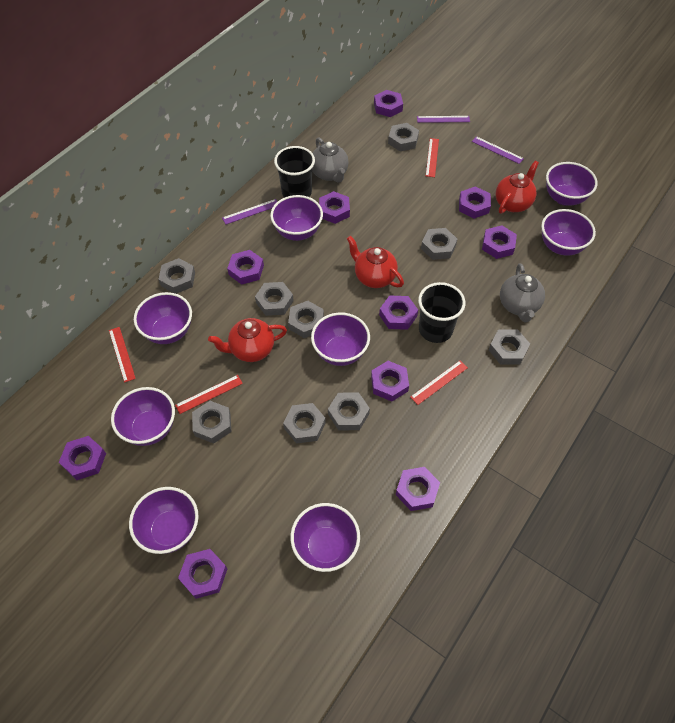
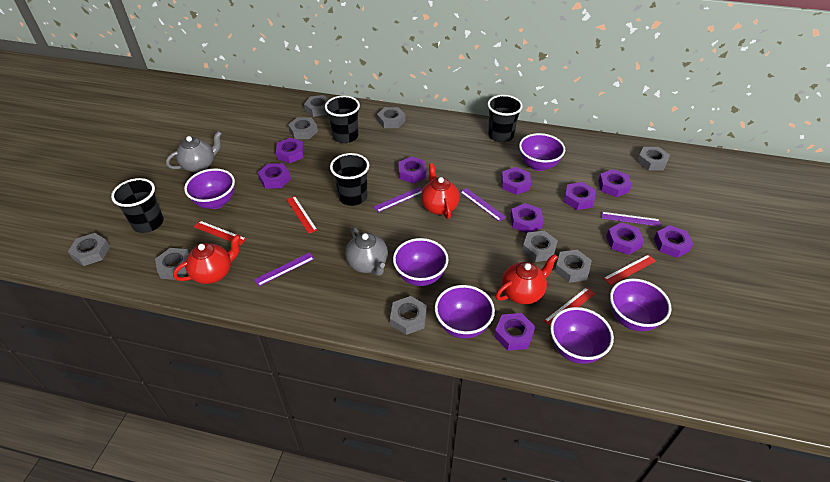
black cup: 2 -> 4
purple bowl: 8 -> 6
purple ruler: 3 -> 4

